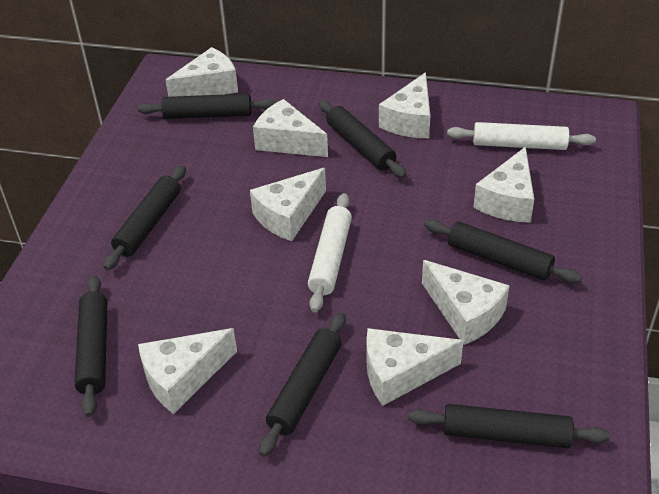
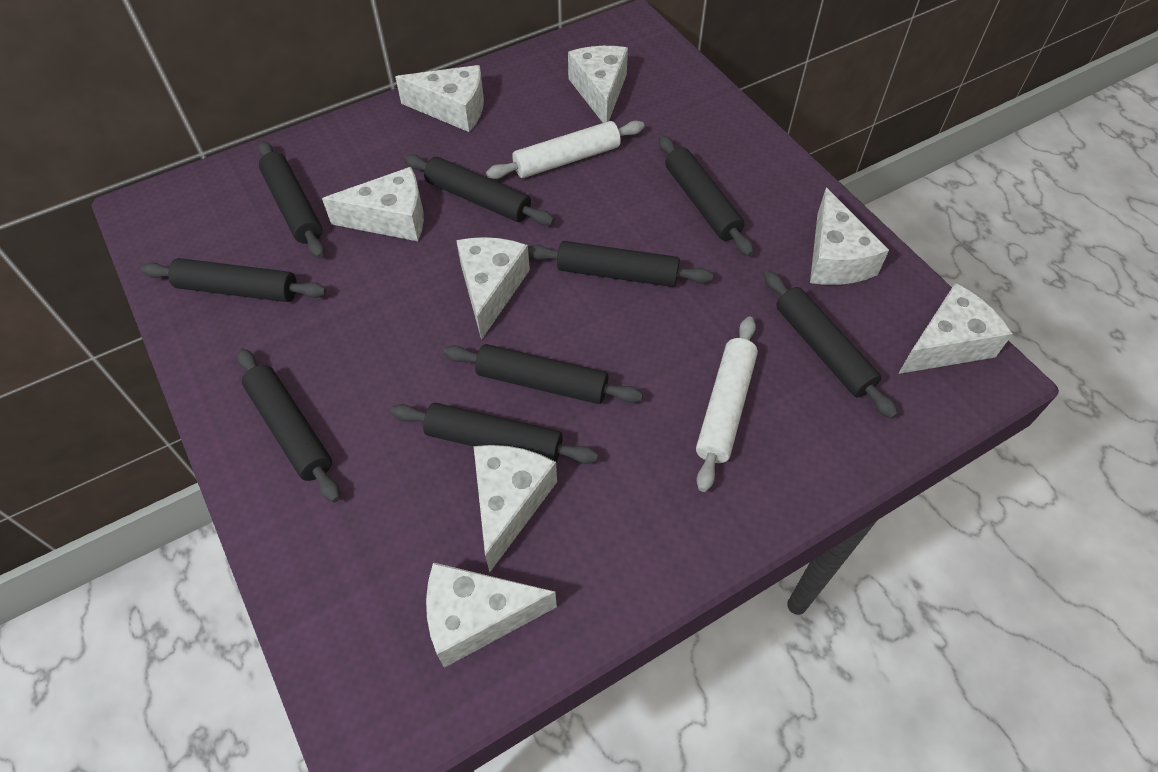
black rolling pin: 7 -> 9

